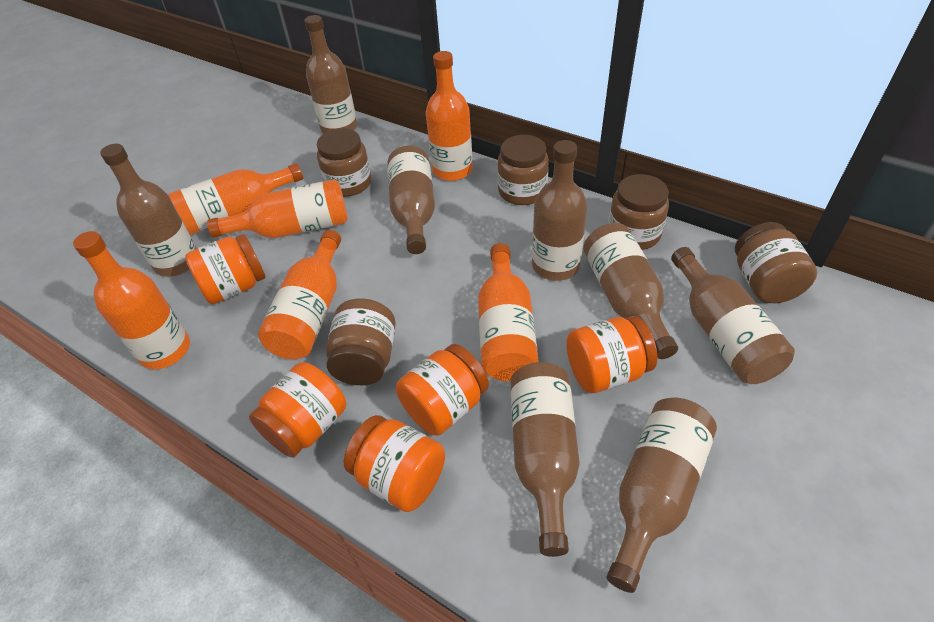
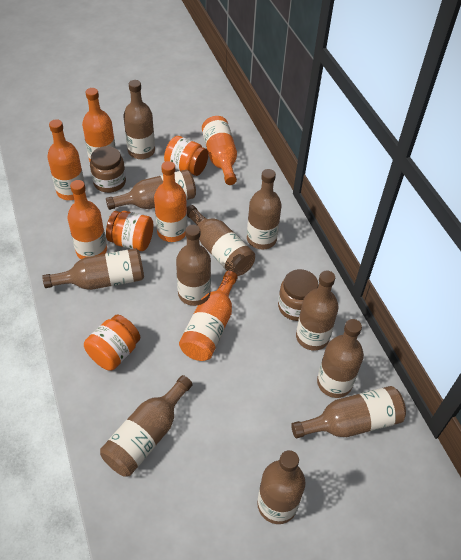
brown bottle: 8 -> 11
brown jar: 5 -> 2
orange jar: 5 -> 3

